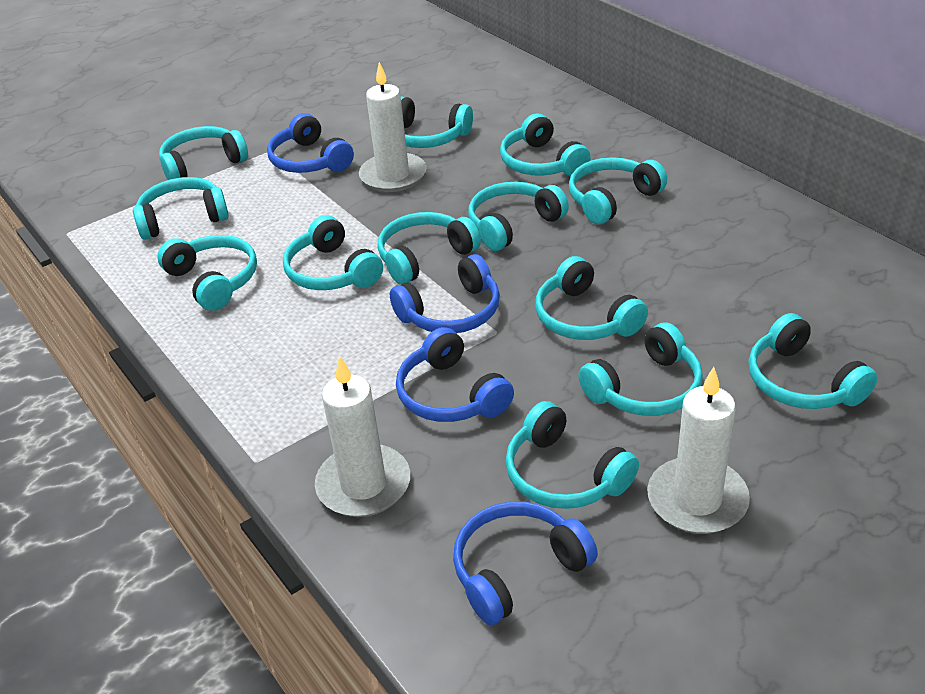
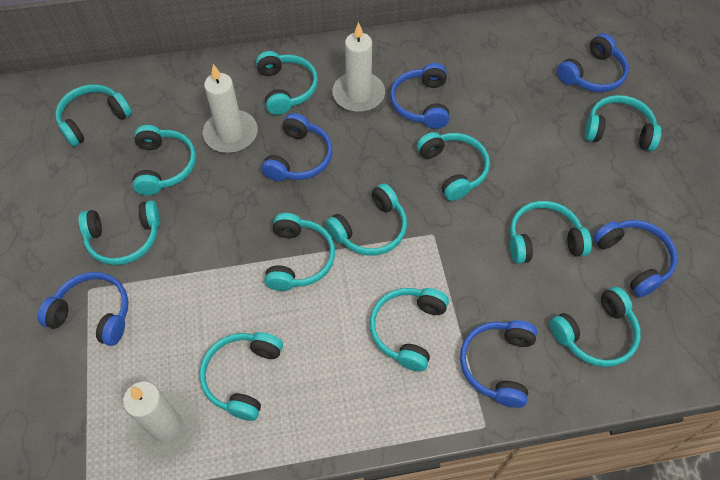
blue headphones: 4 -> 6
turquoise headphones: 13 -> 12

